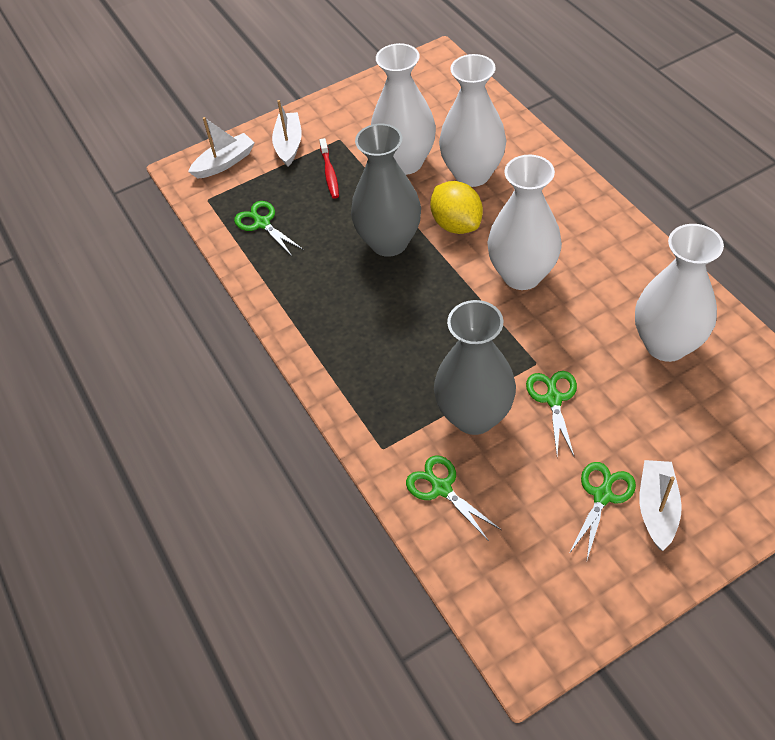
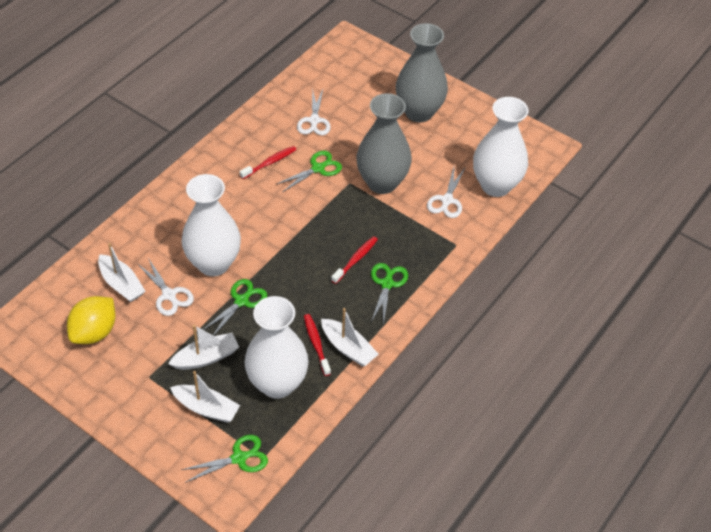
red toothbrush: 1 -> 3
white boat: 3 -> 4
white scissors: 0 -> 3
white vase: 4 -> 3

